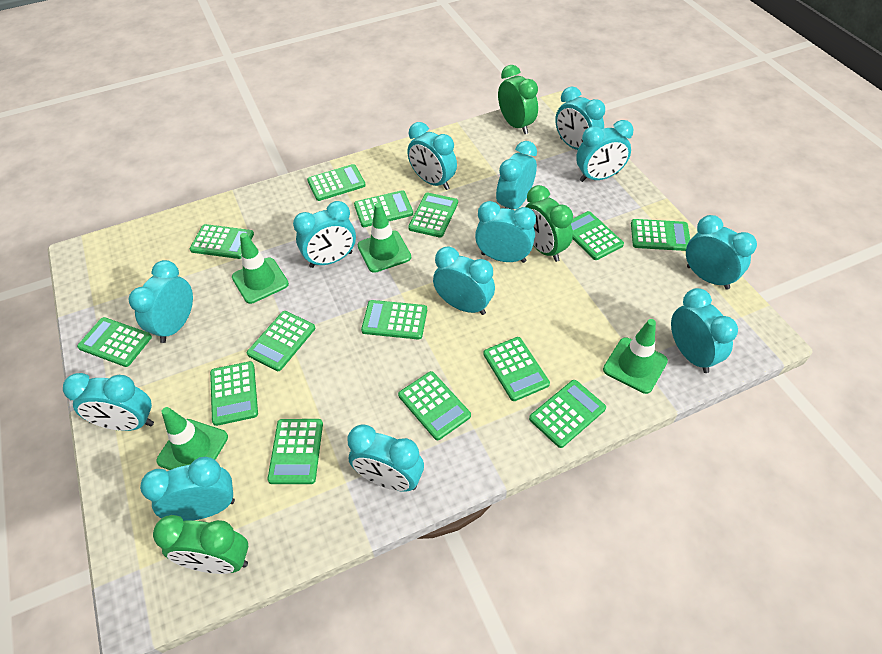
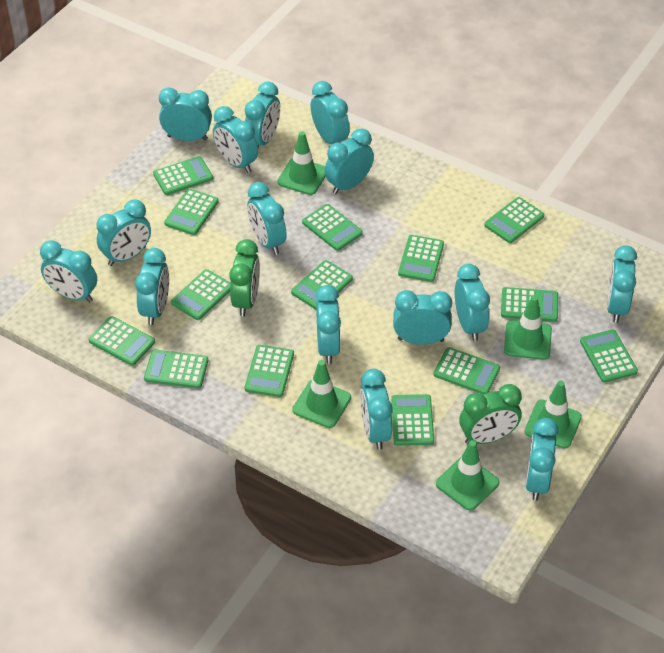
green clock: 3 -> 2
green traffic cone: 4 -> 5
turquoise clock: 13 -> 15

